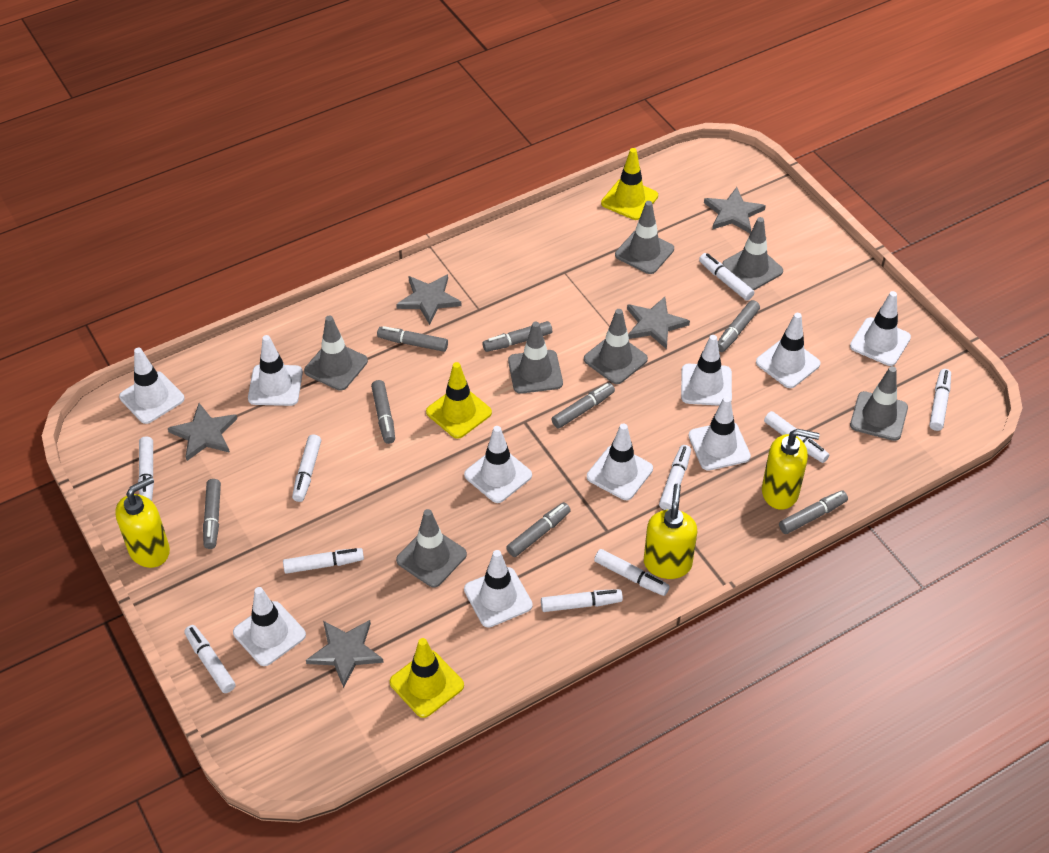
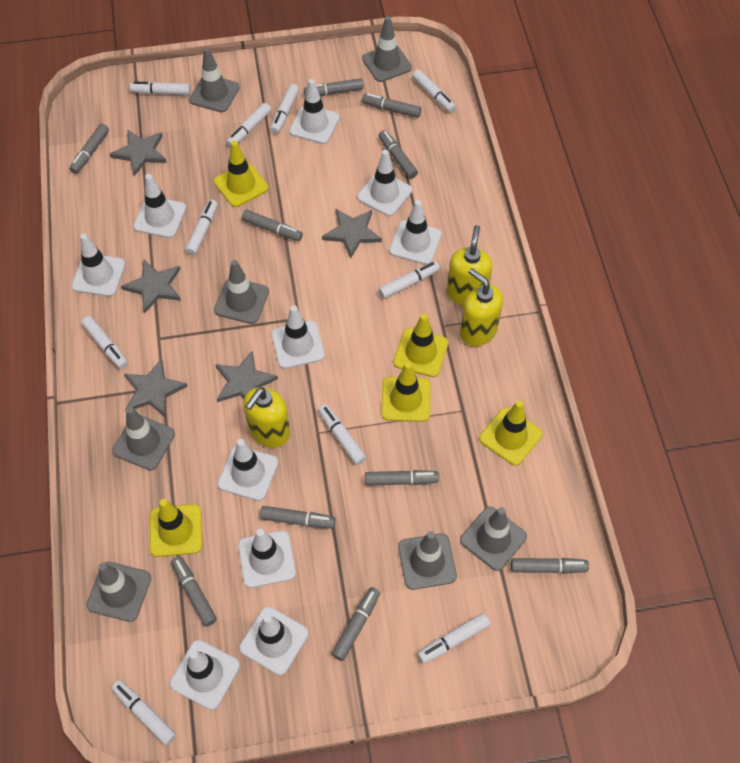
grey marker: 8 -> 10
yellow traffic cone: 3 -> 5

